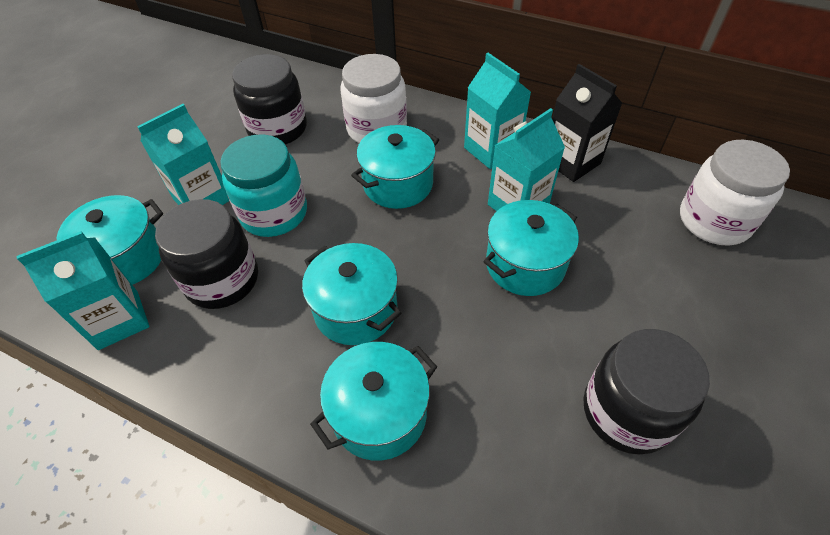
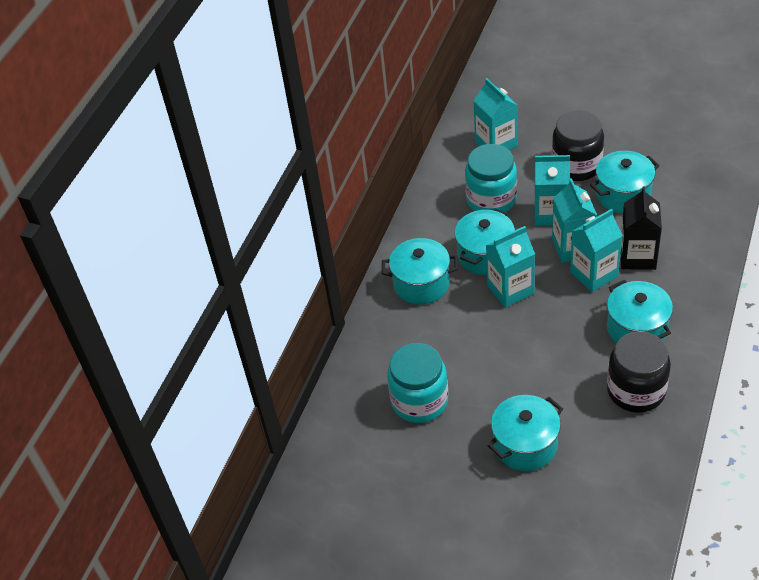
black jar: 3 -> 2
turquoise carton: 4 -> 5
turquoise jar: 1 -> 2
white jar: 2 -> 0

